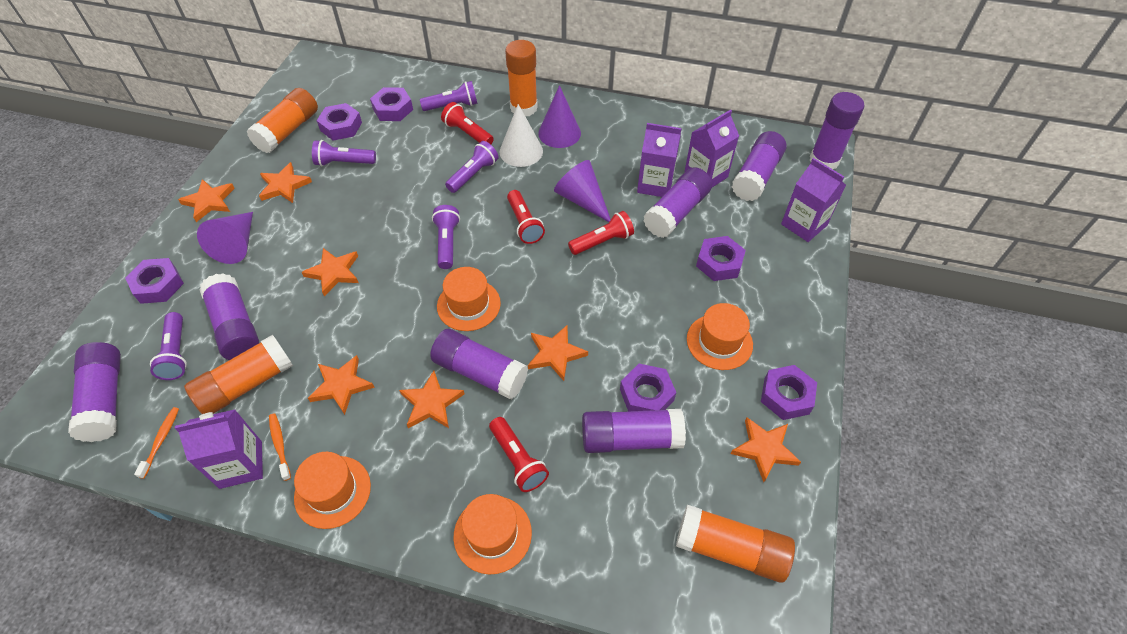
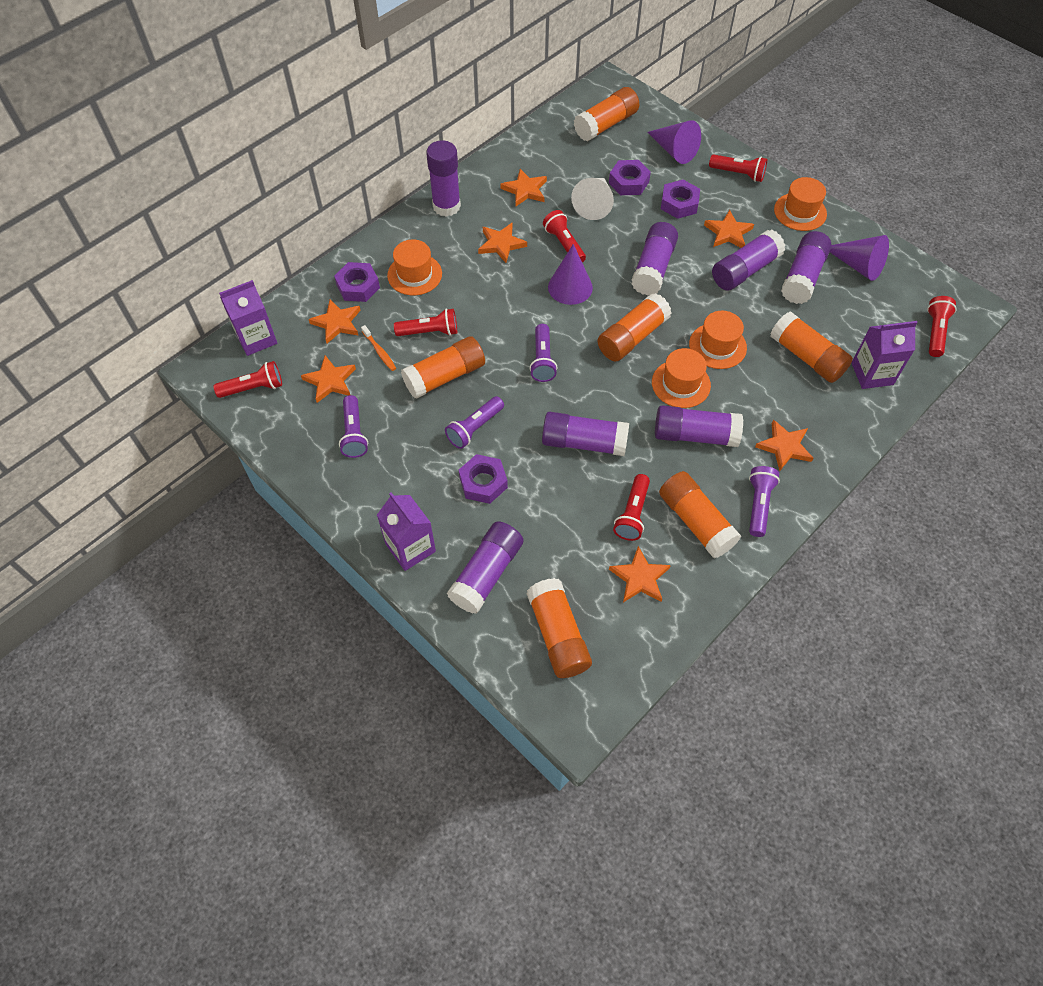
orange glue stick: 4 -> 6
orange toothbrush: 2 -> 1
purple carton: 4 -> 3
purple flashlight: 5 -> 4
purple nut: 6 -> 4
red flashlight: 4 -> 6

